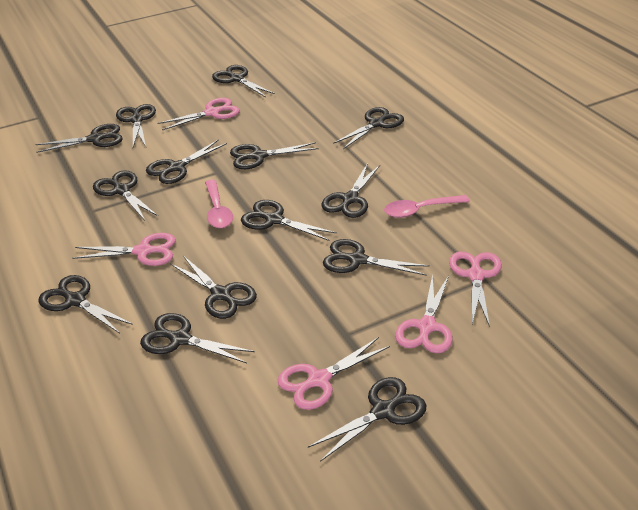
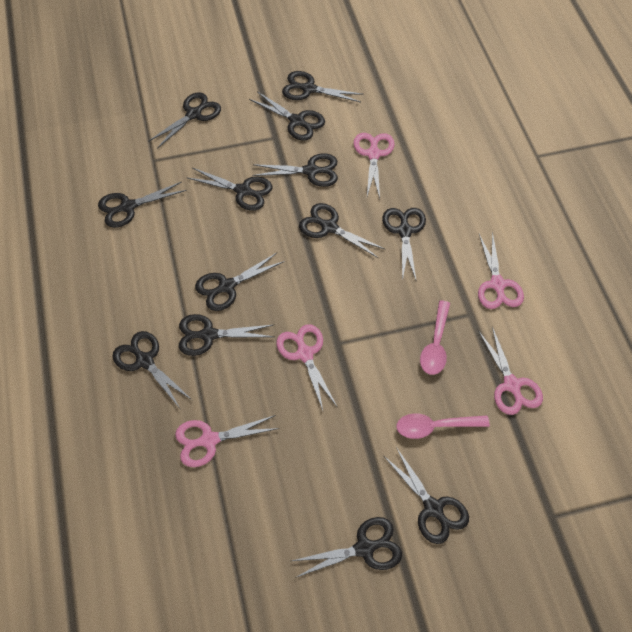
black scissors: 14 -> 13

